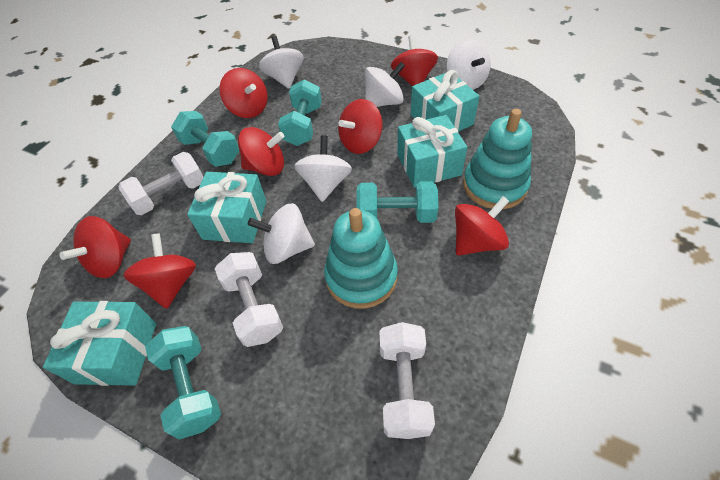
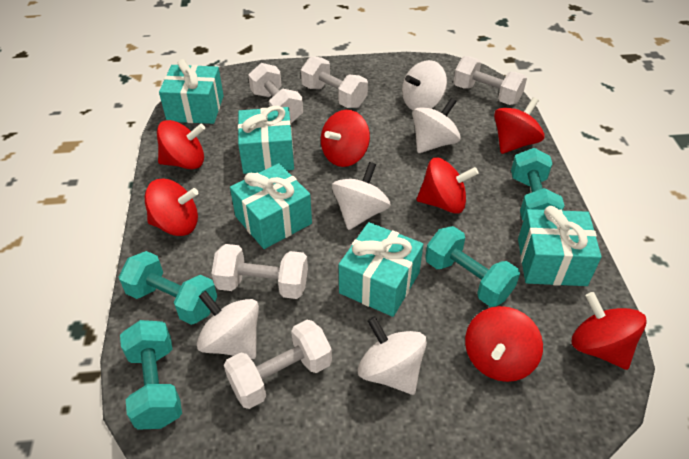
turquoise gift: 4 -> 5
turquoise stacking toy: 2 -> 0
white dumbbell: 3 -> 5

